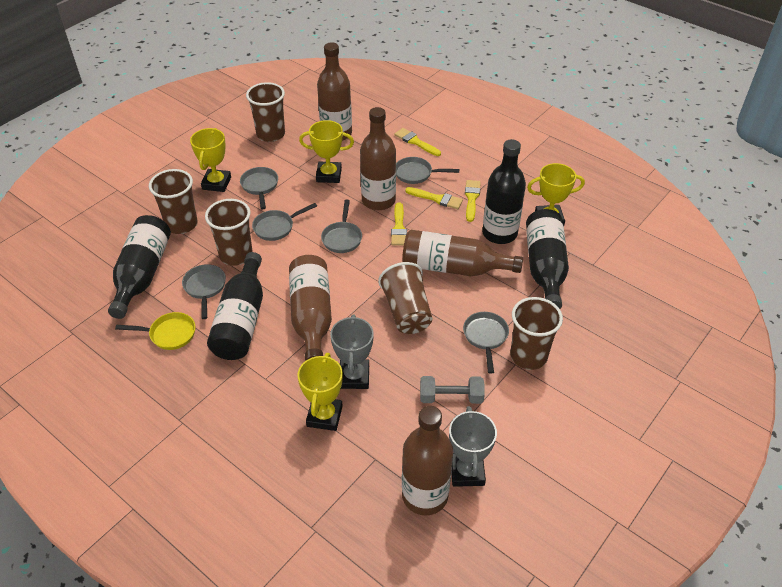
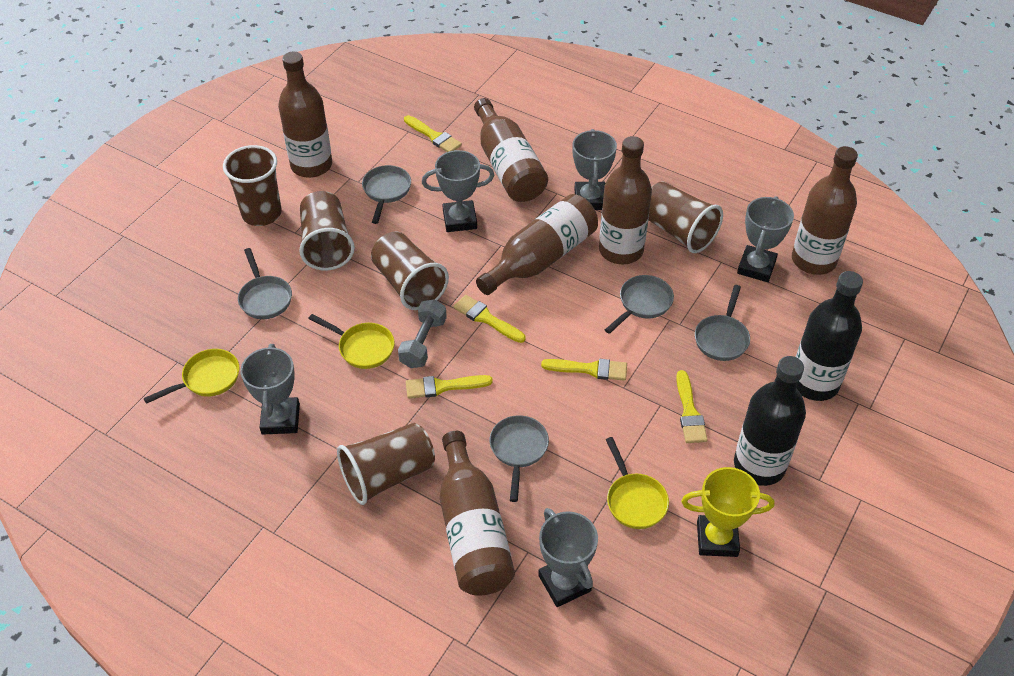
black bottle: 4 -> 2
brown bottle: 5 -> 6
grey pan: 6 -> 5
grey trophy: 2 -> 5
yellow brush: 4 -> 5
yellow pan: 1 -> 3
yellow trophy: 4 -> 1

